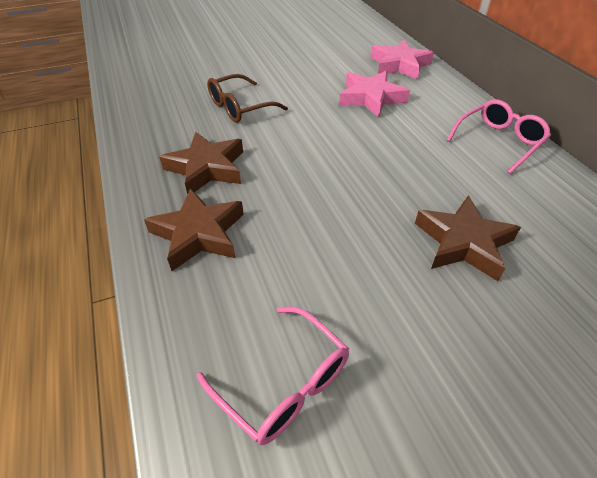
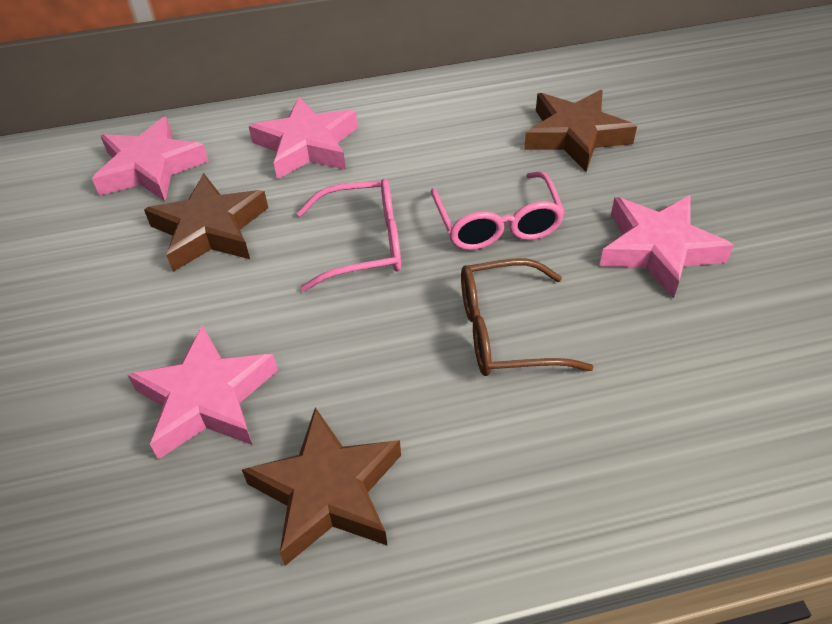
pink star: 2 -> 4

